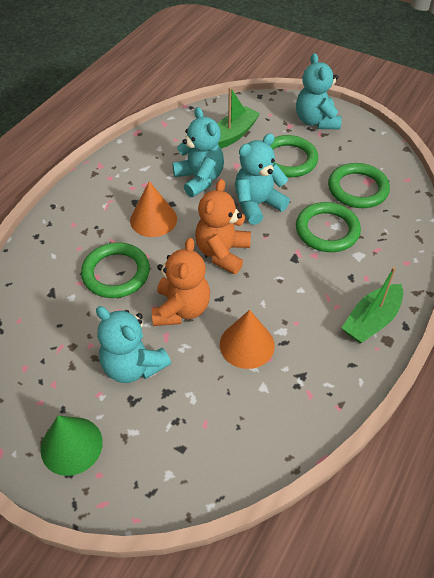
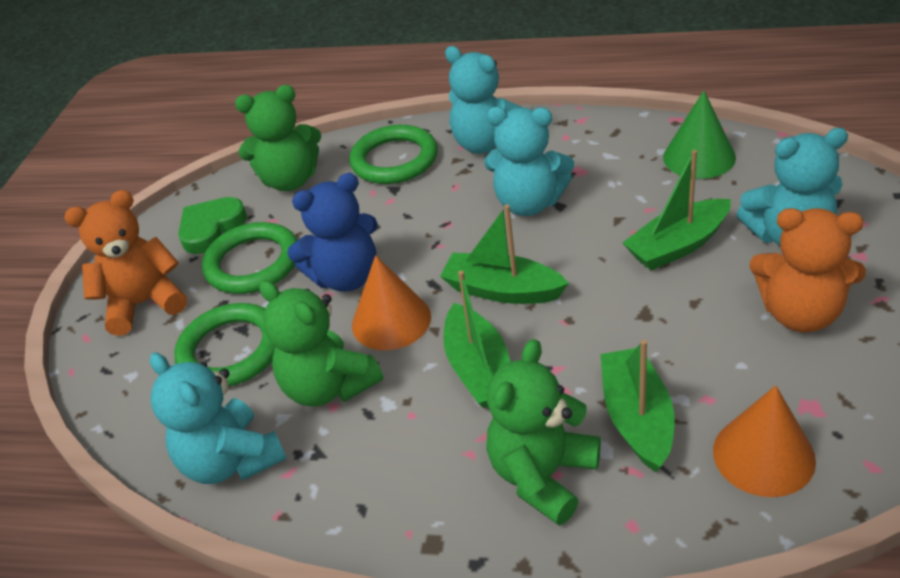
blue teddy bear: 0 -> 1
green boat: 2 -> 4
green heart: 0 -> 1
green ring: 4 -> 3
green teddy bear: 0 -> 3

